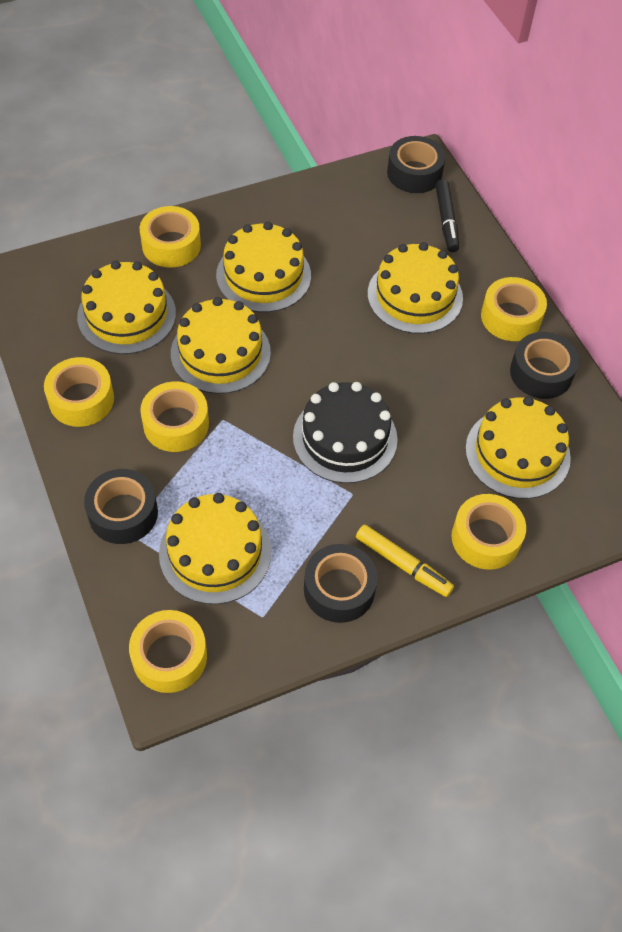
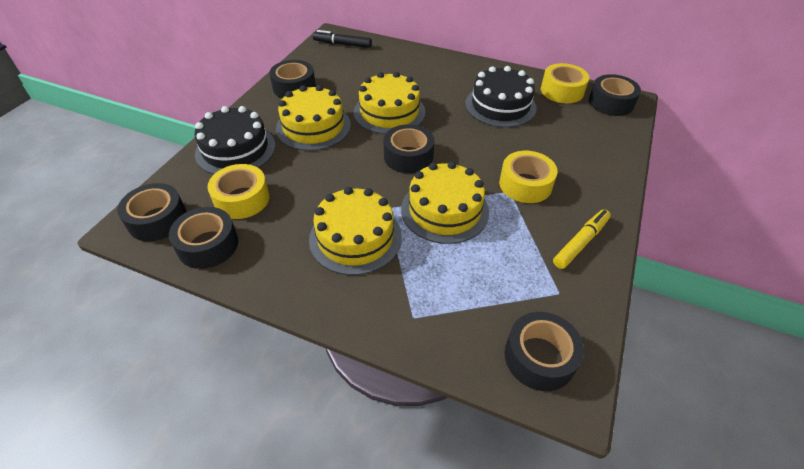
black cake: 1 -> 2
black tape: 4 -> 6
yellow cake: 6 -> 4
yellow tape: 6 -> 3

